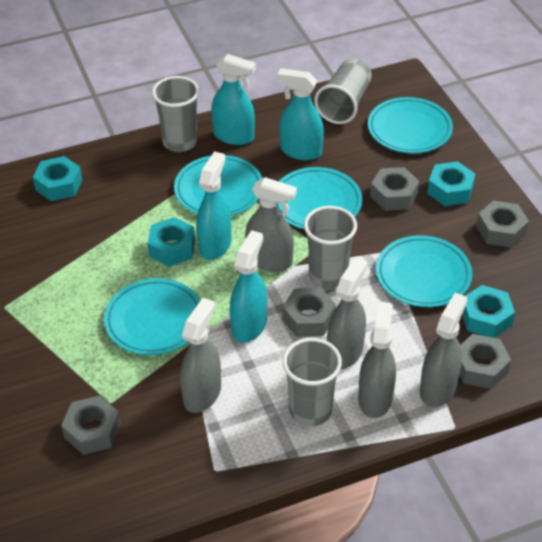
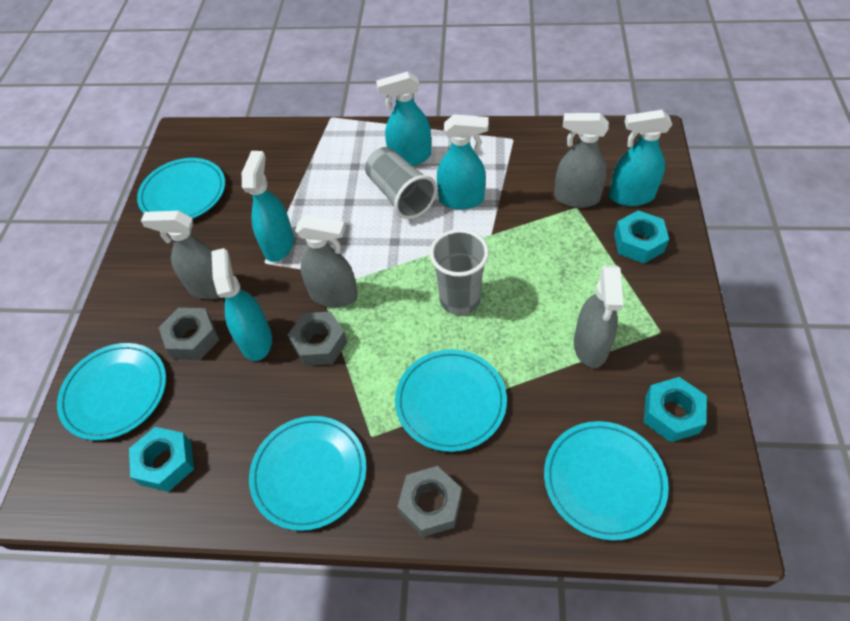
grey cup: 4 -> 2
grey nut: 5 -> 3
grey spray bottle: 5 -> 4
turquoise nut: 4 -> 3
turquoise spray bottle: 4 -> 5

